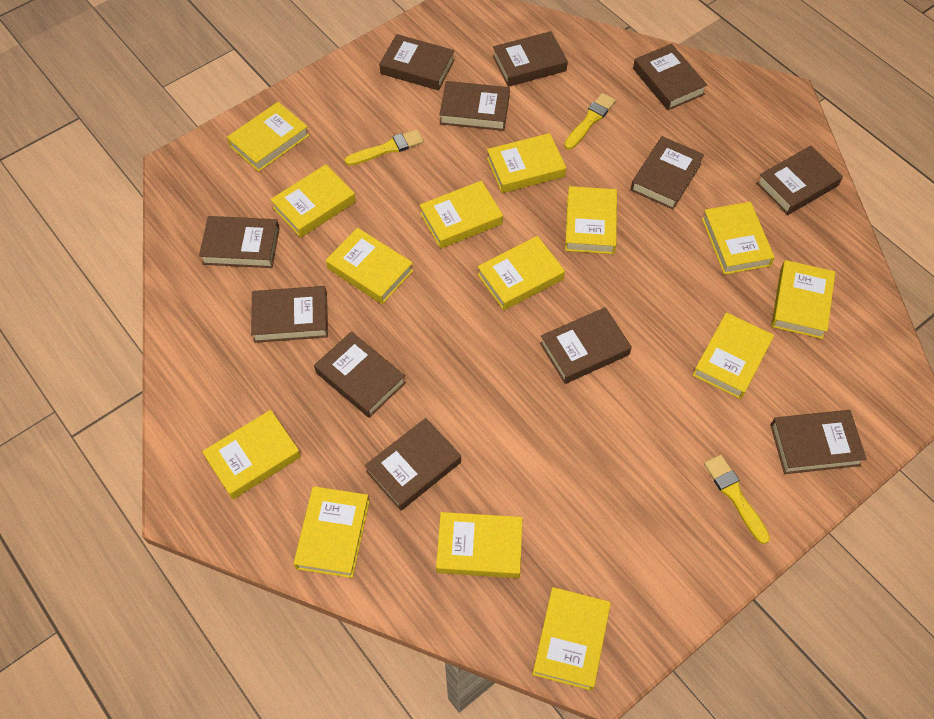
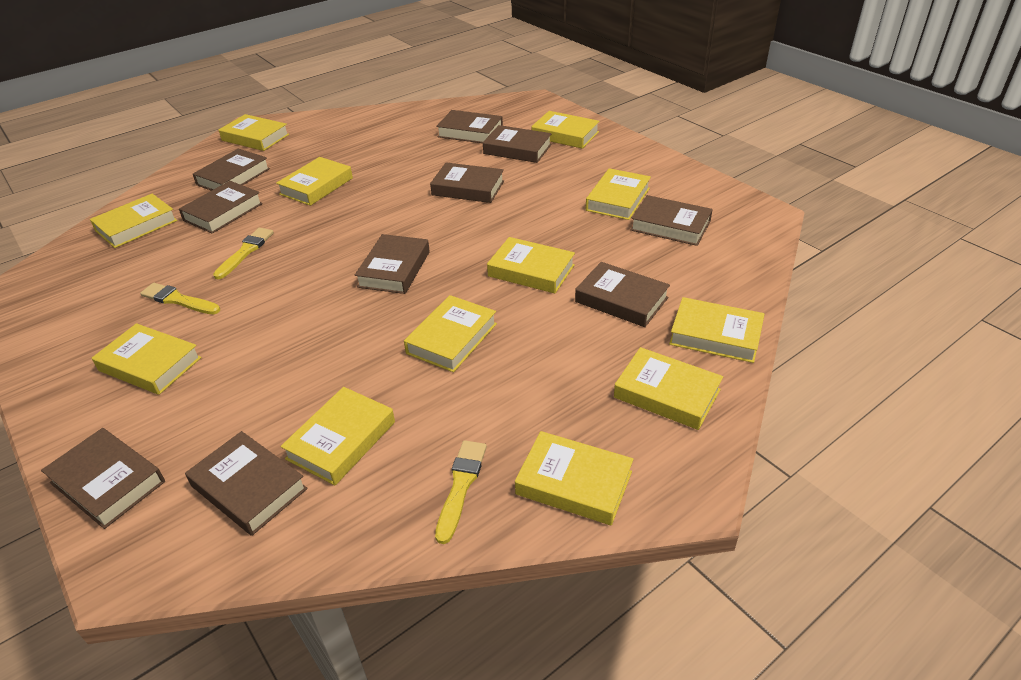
brown book: 12 -> 10
yellow book: 14 -> 12

